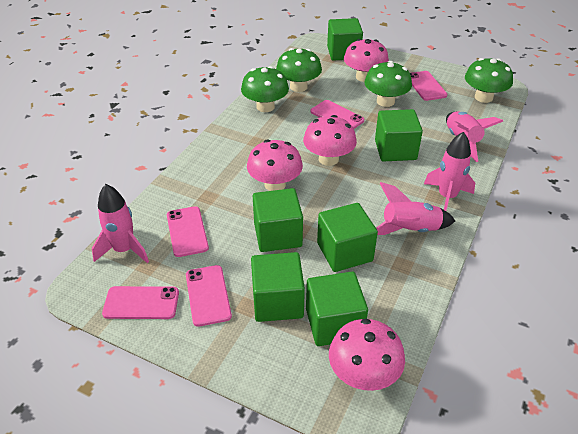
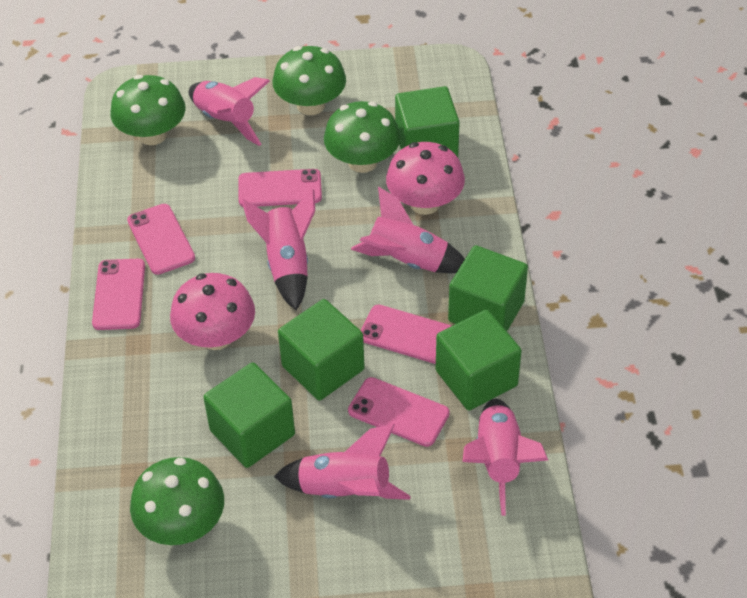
green cube: 6 -> 5
pink mushroom: 4 -> 2
pink rocket: 4 -> 5

